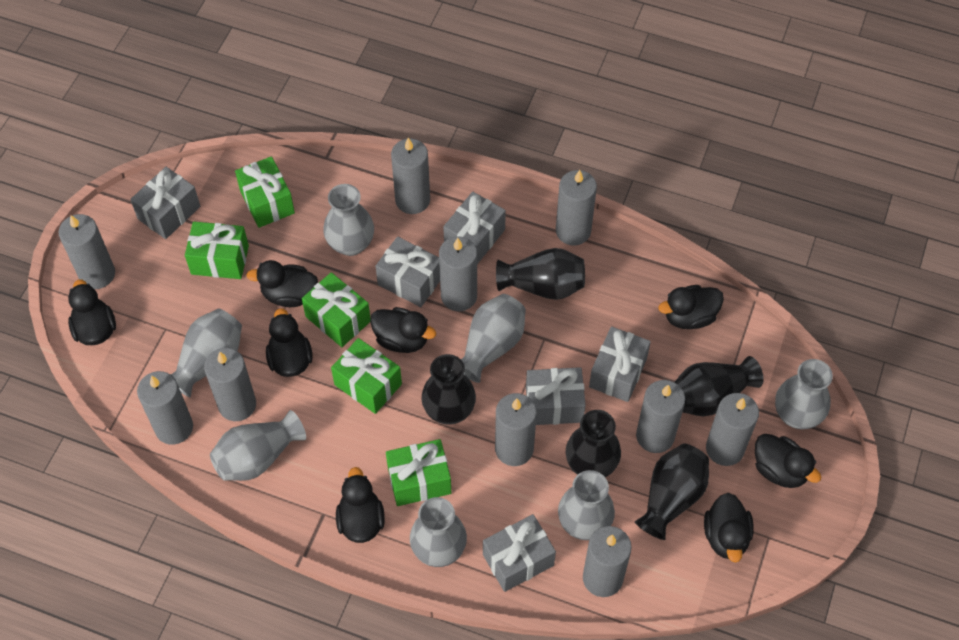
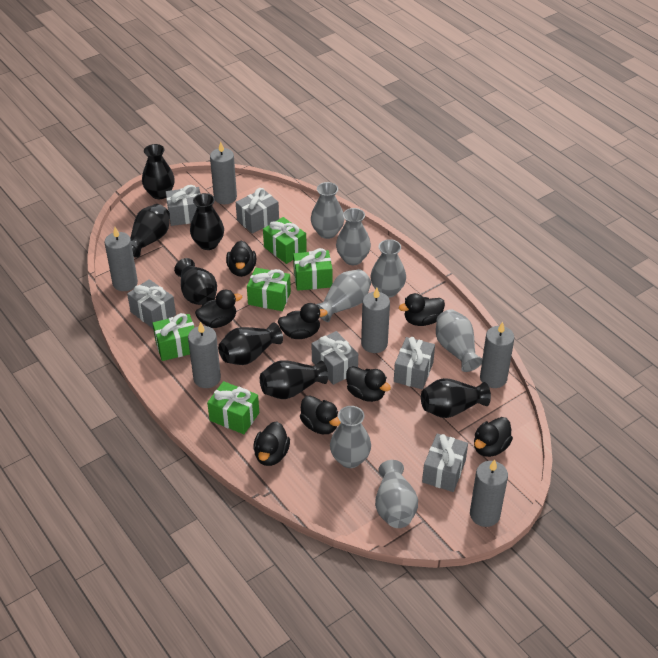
black vase: 5 -> 7
grey candle: 10 -> 6

